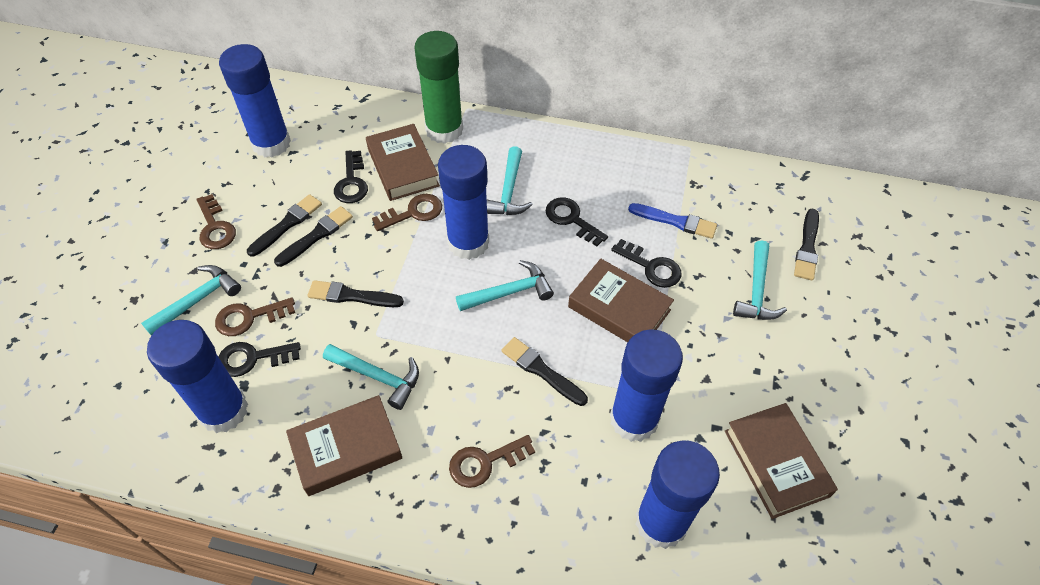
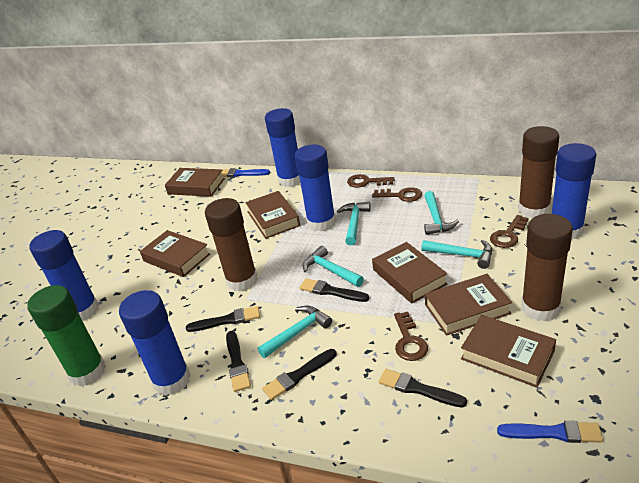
black key: 4 -> 0
blue brush: 1 -> 2
brown book: 4 -> 6
brown glue stick: 0 -> 3

